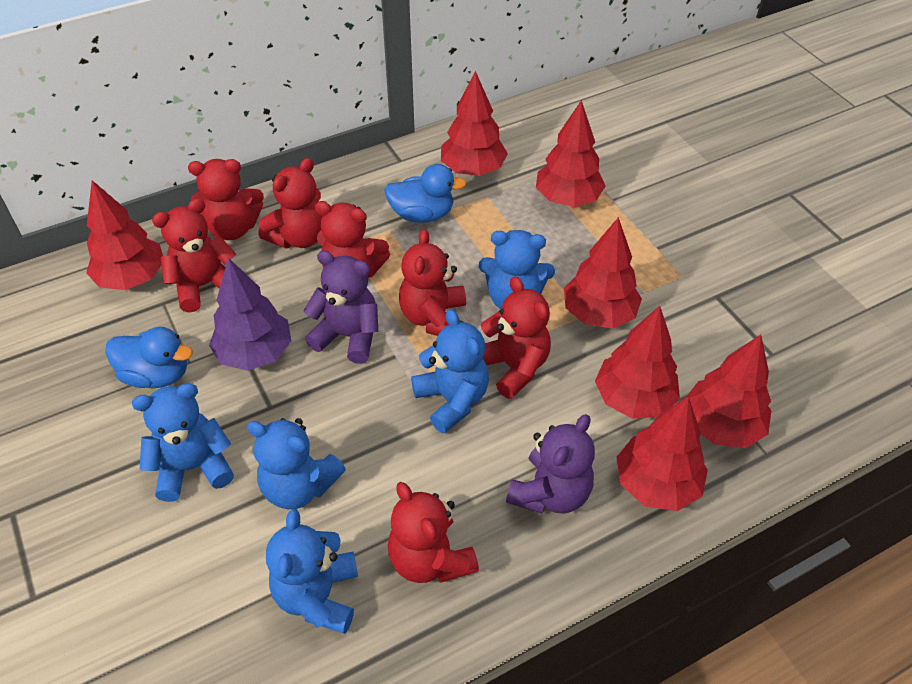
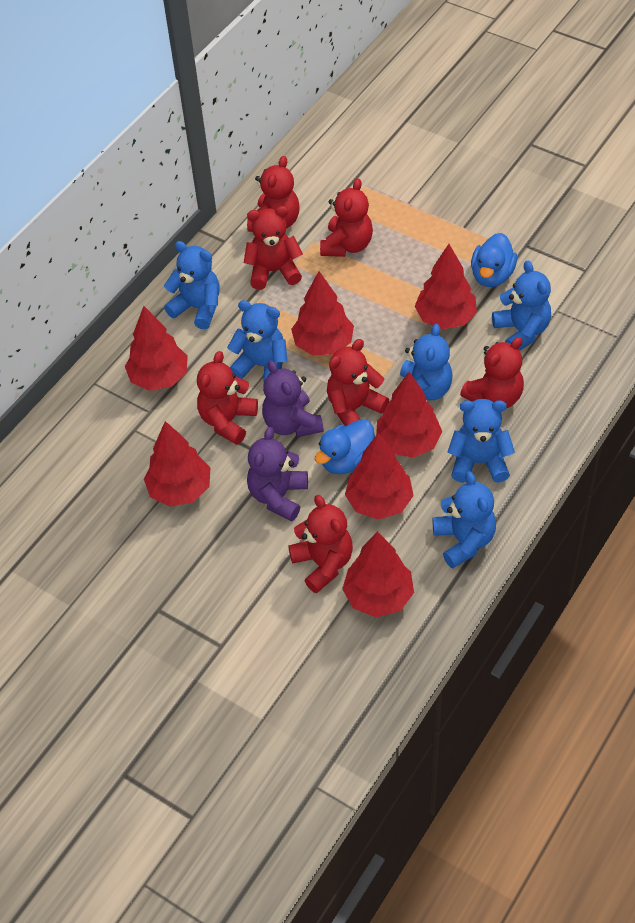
blue teddy bear: 5 -> 6
purple tree: 1 -> 0

